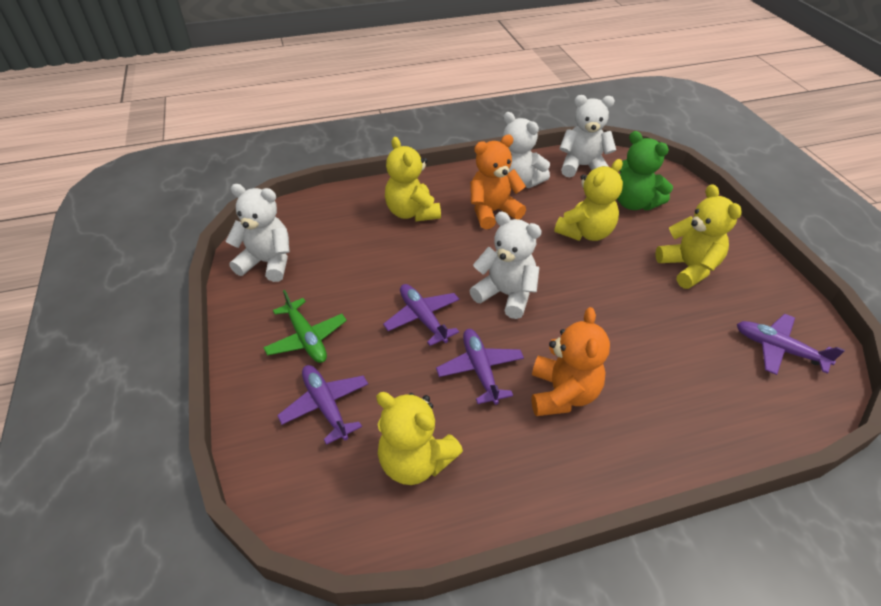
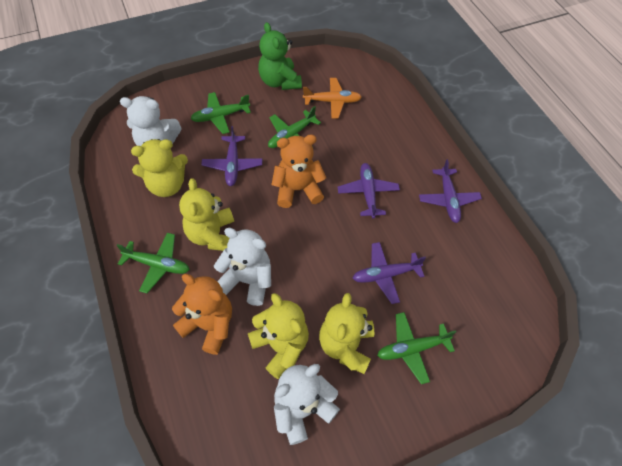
green plane: 1 -> 4
orange plane: 0 -> 1
white teddy bear: 4 -> 3

